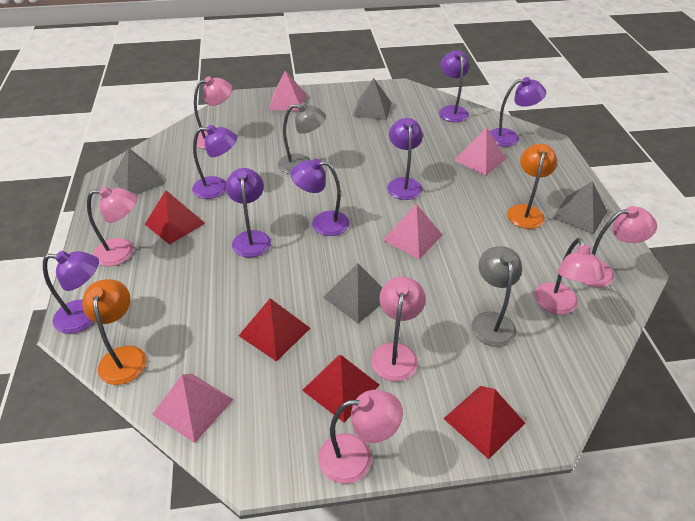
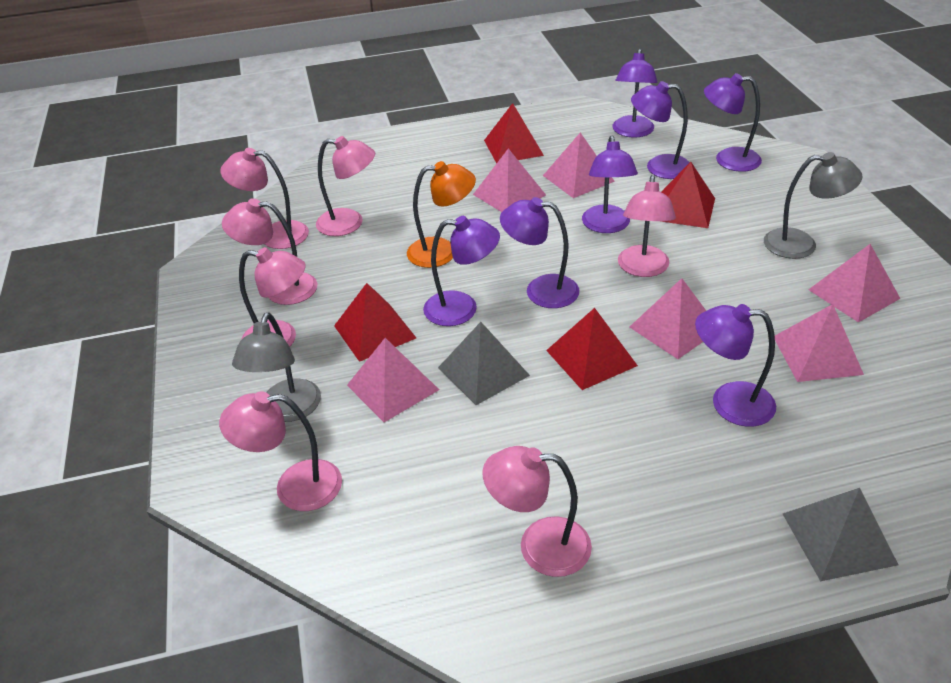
grey pyramid: 4 -> 2
orange lamp: 2 -> 1
pink lamp: 6 -> 7
pink pyramid: 4 -> 6

